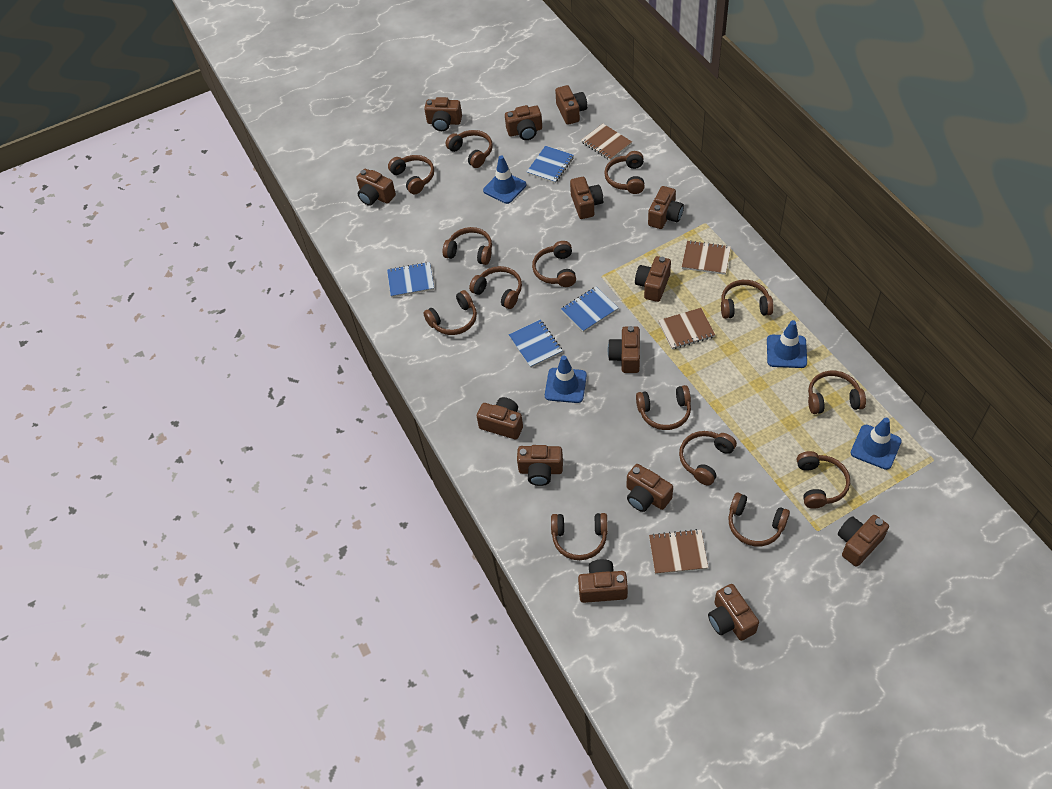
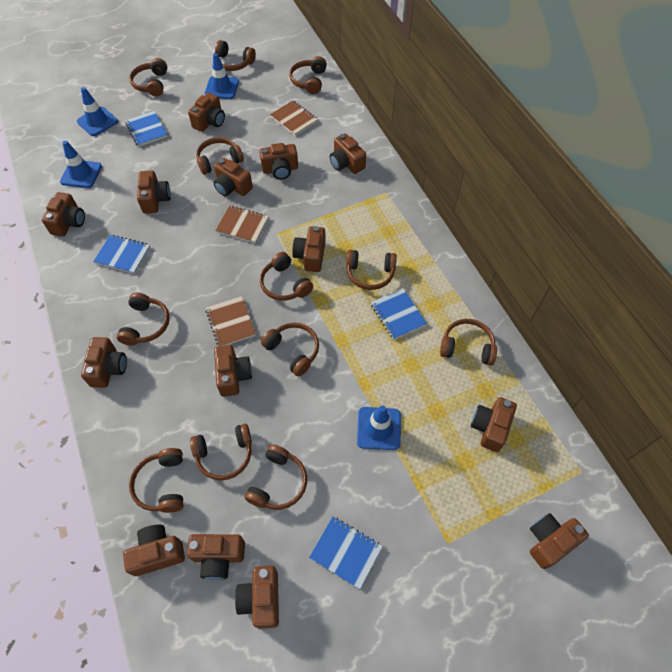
brown headphones: 14 -> 12
brown notebook: 4 -> 3

